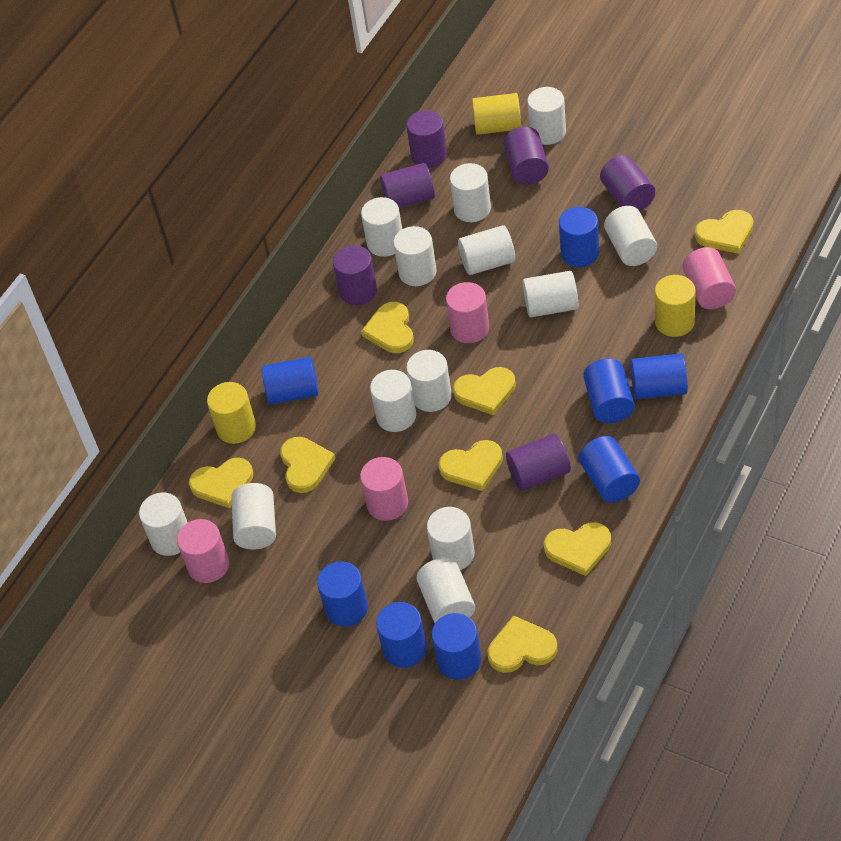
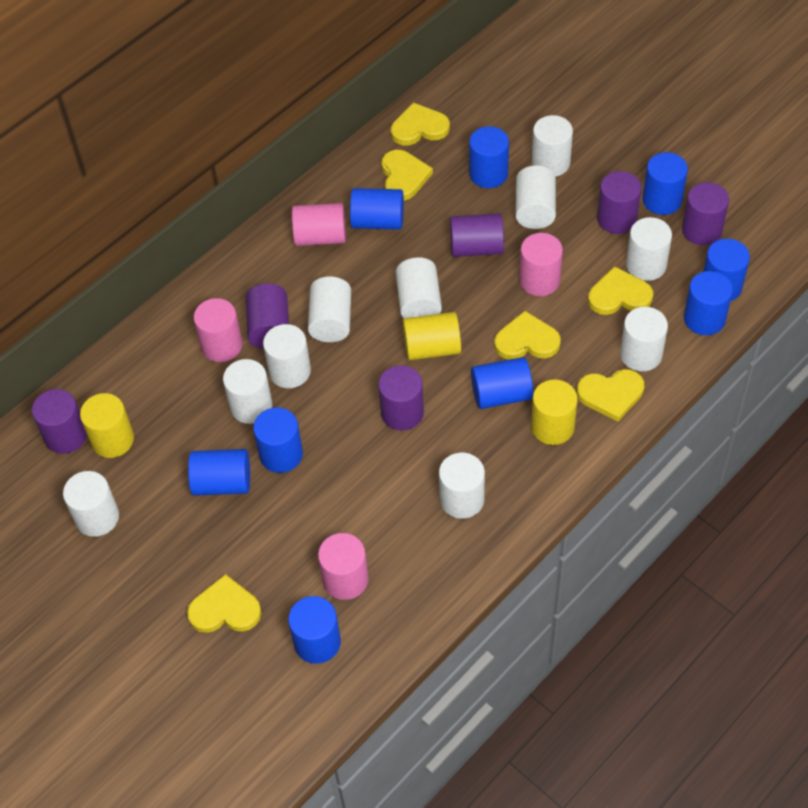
blue cylinder: 8 -> 9
white cylinder: 13 -> 10
yellow heart: 8 -> 6

